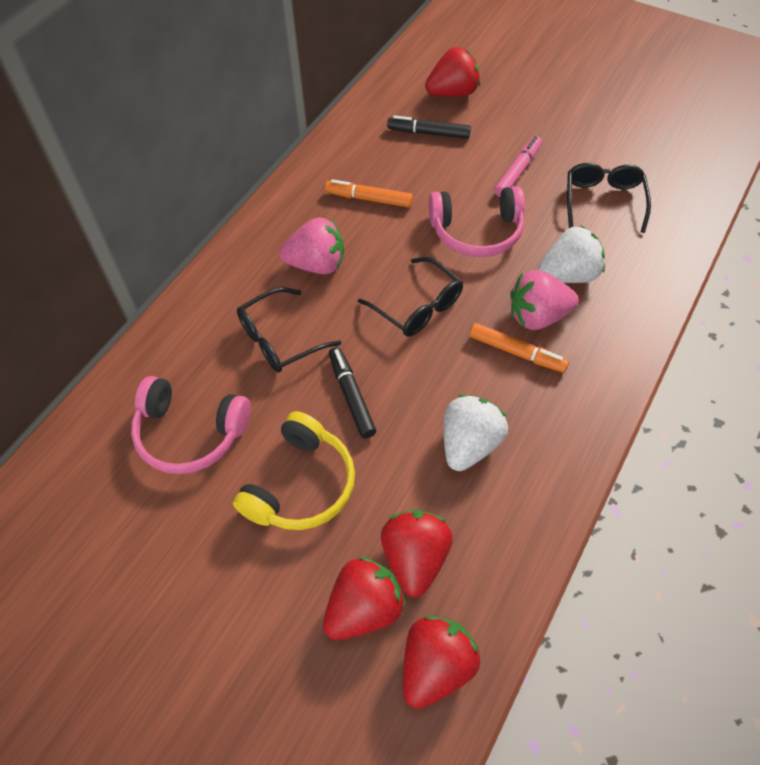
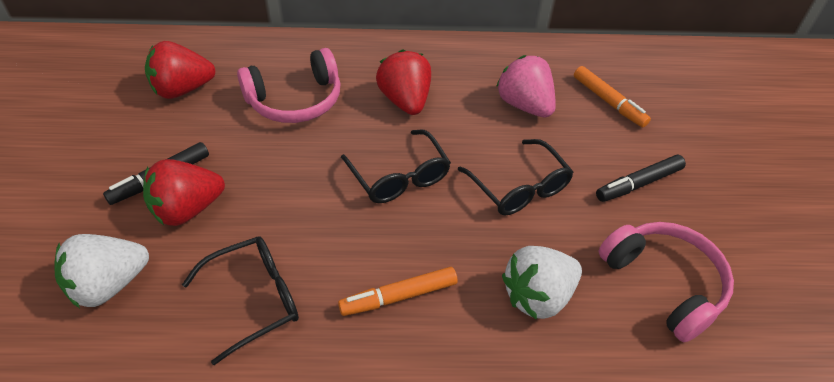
pink marker: 1 -> 0
pink strawberry: 2 -> 1
red strawberry: 4 -> 3
yellow headphones: 1 -> 0

